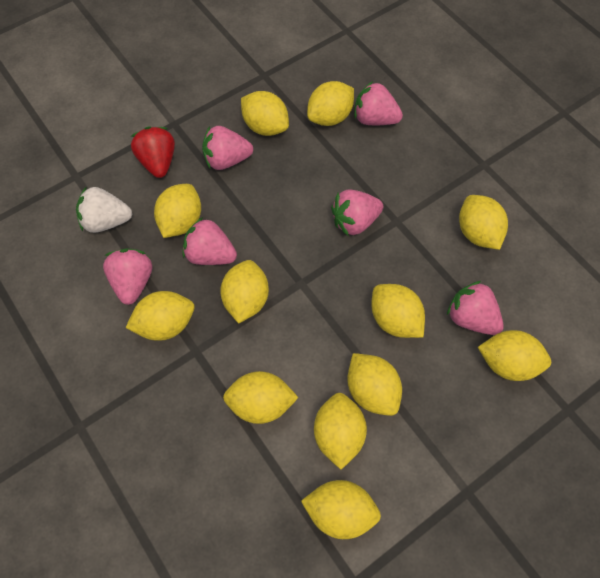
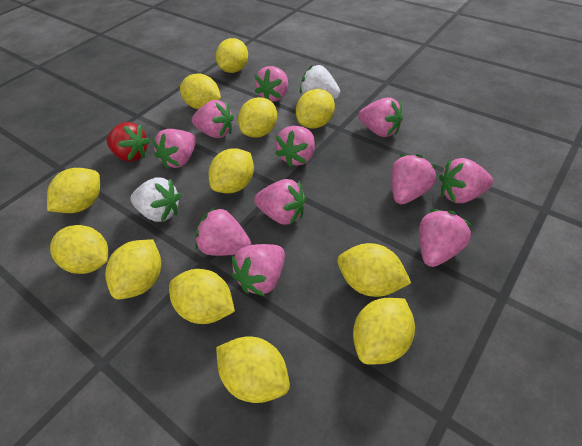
pink strawberry: 6 -> 11
white strawberry: 1 -> 2

